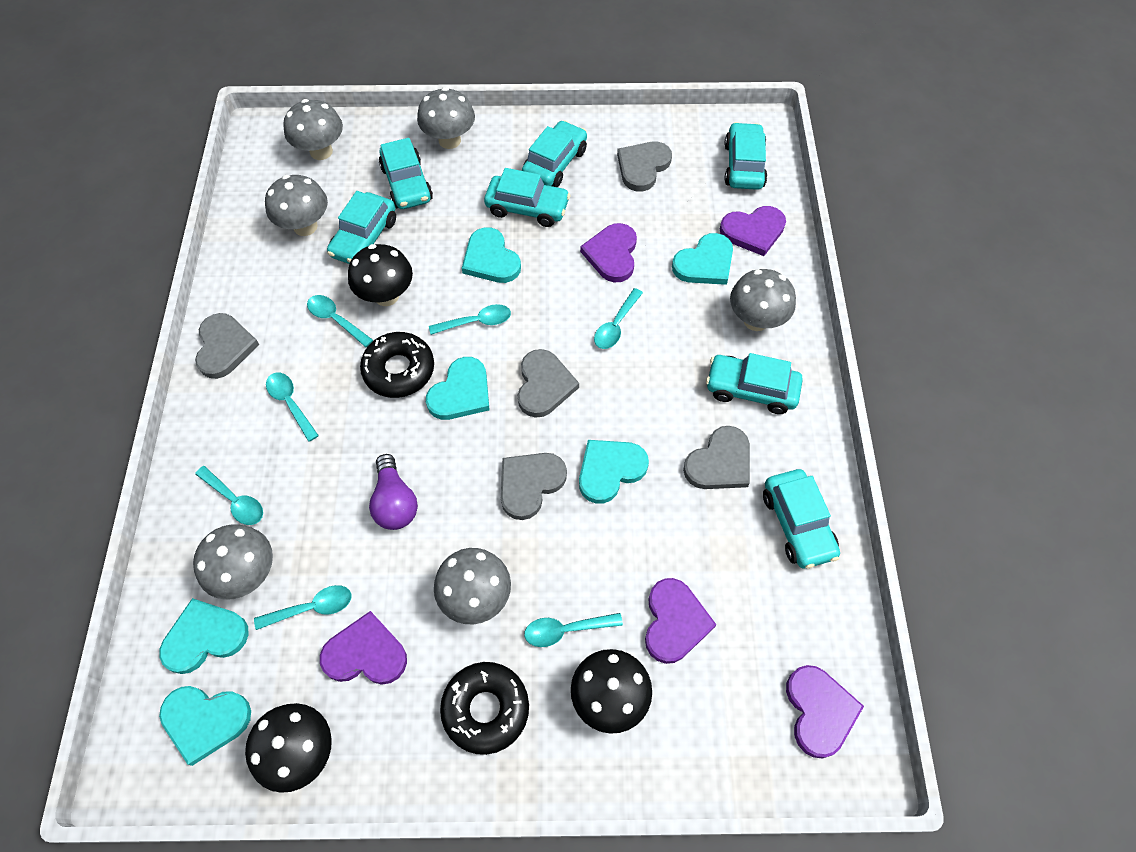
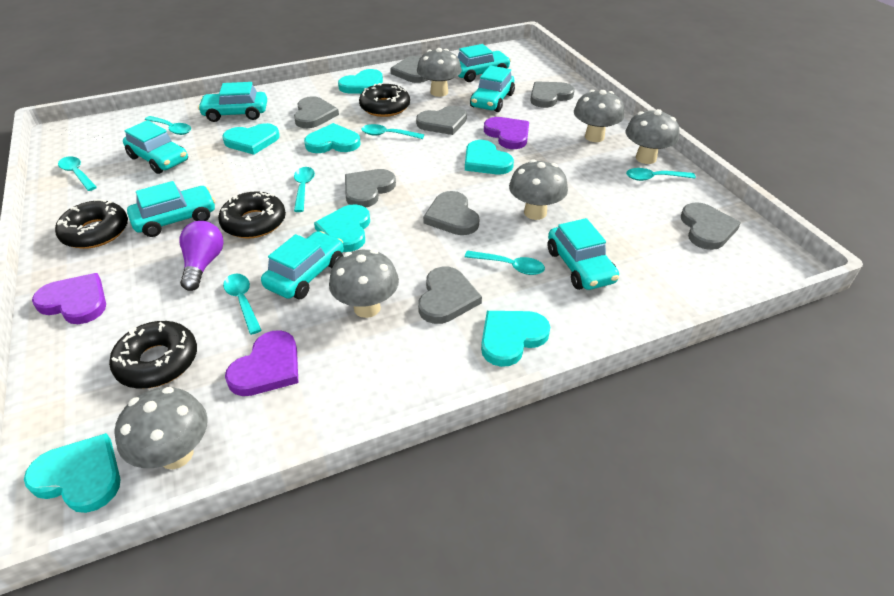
black donut: 2 -> 4
black mushroom: 3 -> 0
grey heart: 5 -> 8
purple heart: 5 -> 3
turquoise heart: 6 -> 7

